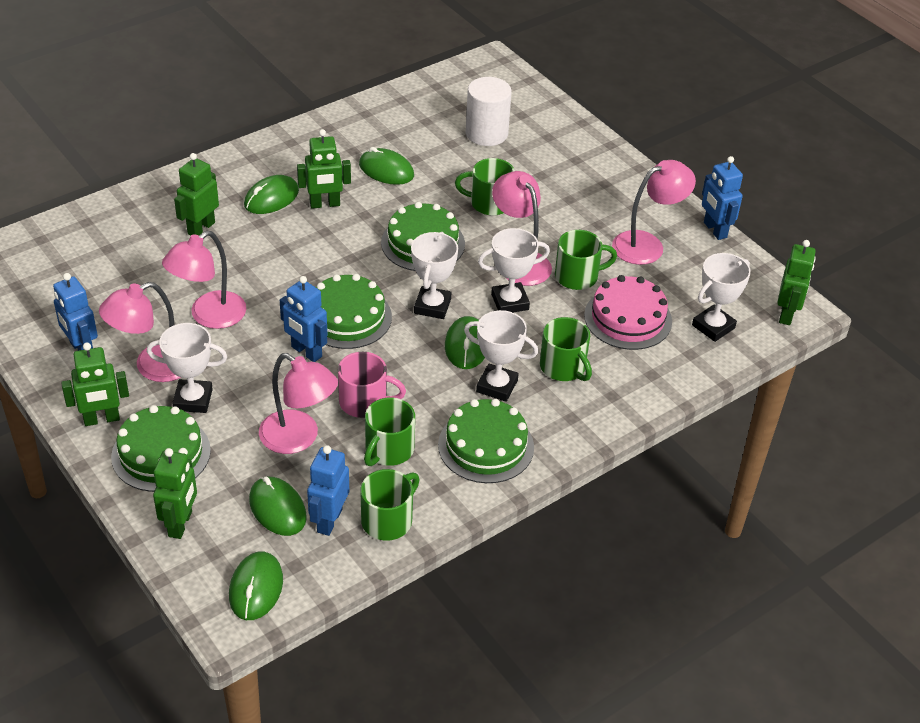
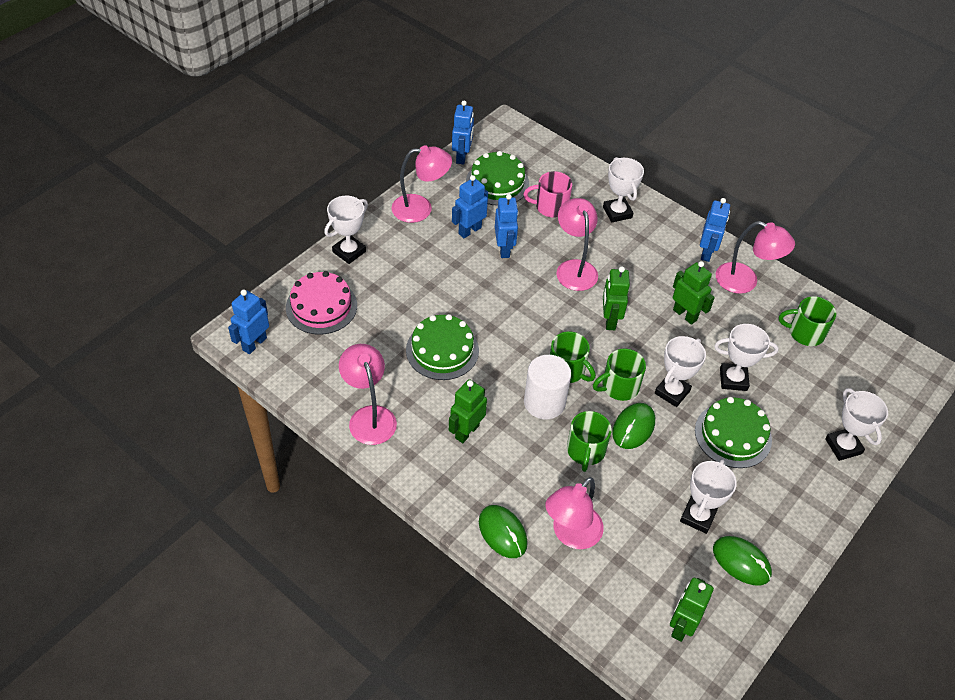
blue robot: 4 -> 5
green cake: 4 -> 3
green mouse: 5 -> 3
green mug: 5 -> 4
green robot: 5 -> 4
white trophy: 5 -> 6

